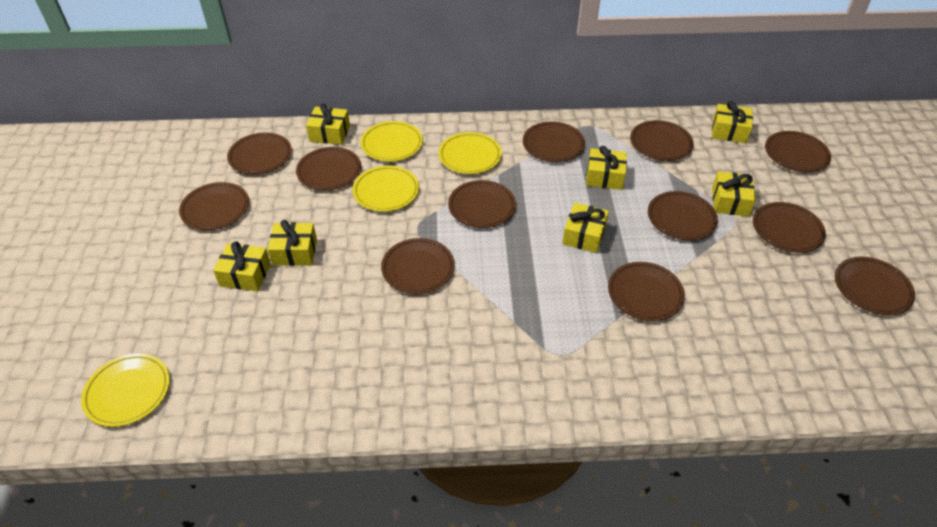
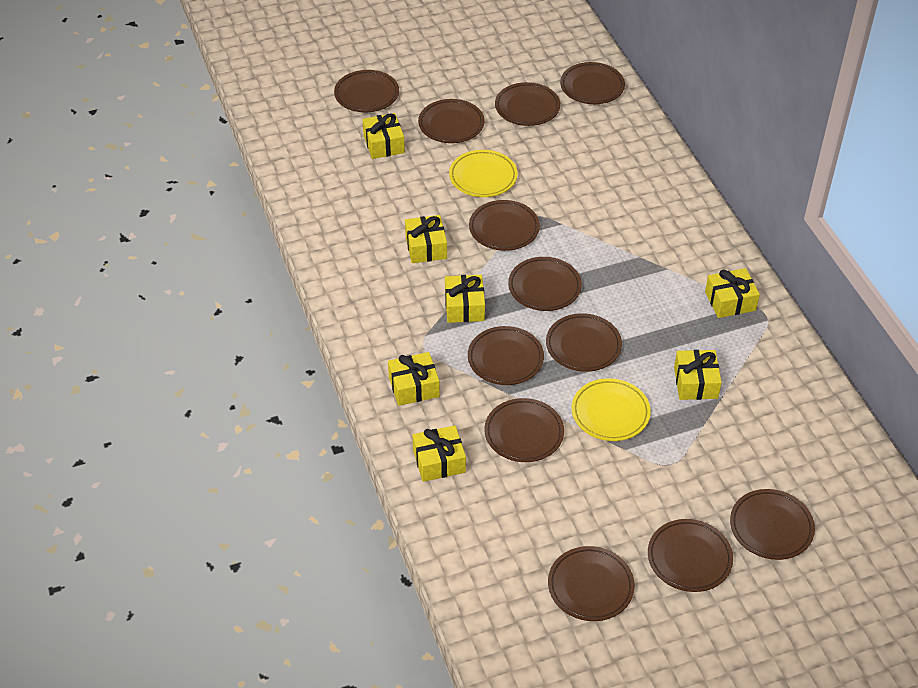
yellow plate: 4 -> 2

